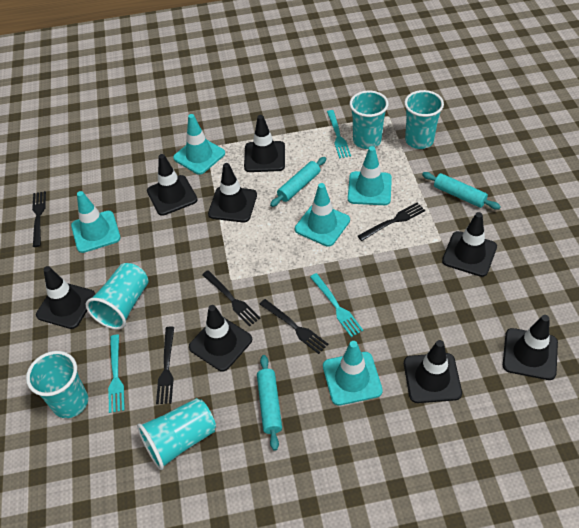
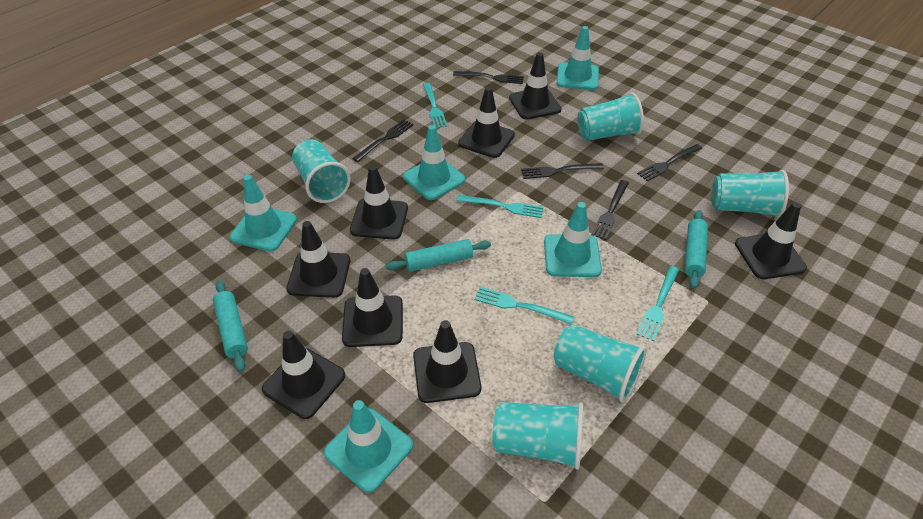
turquoise fork: 3 -> 4

